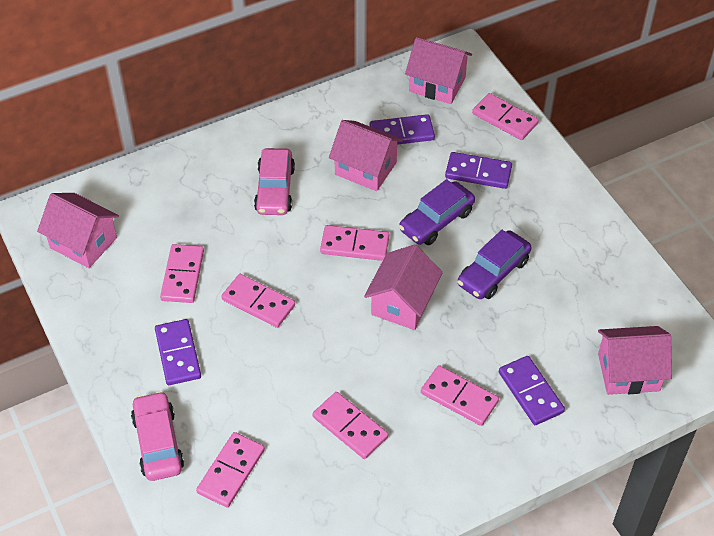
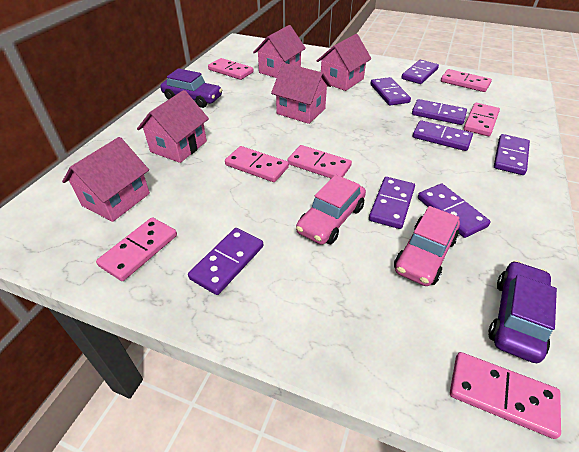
purple domino: 4 -> 8

